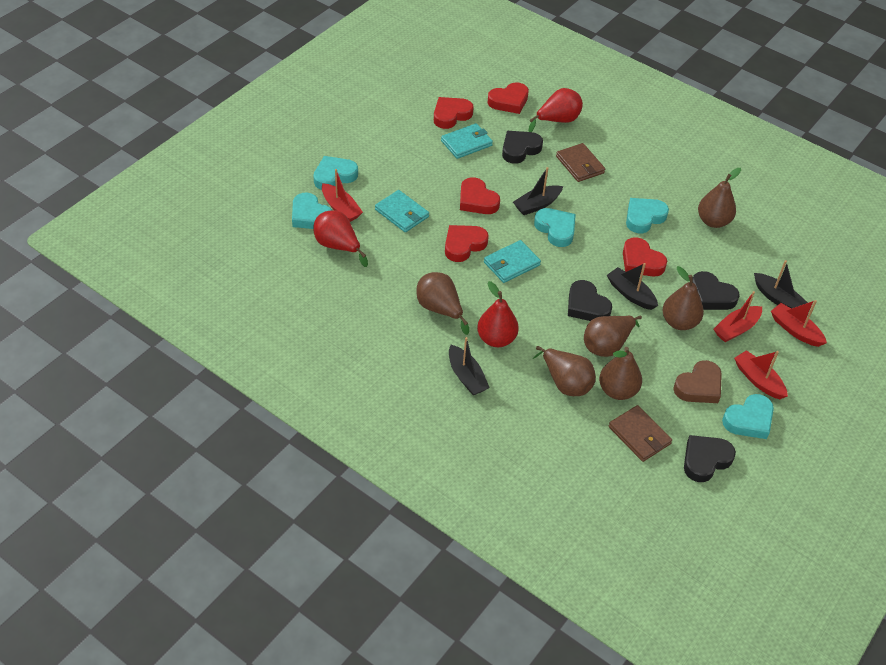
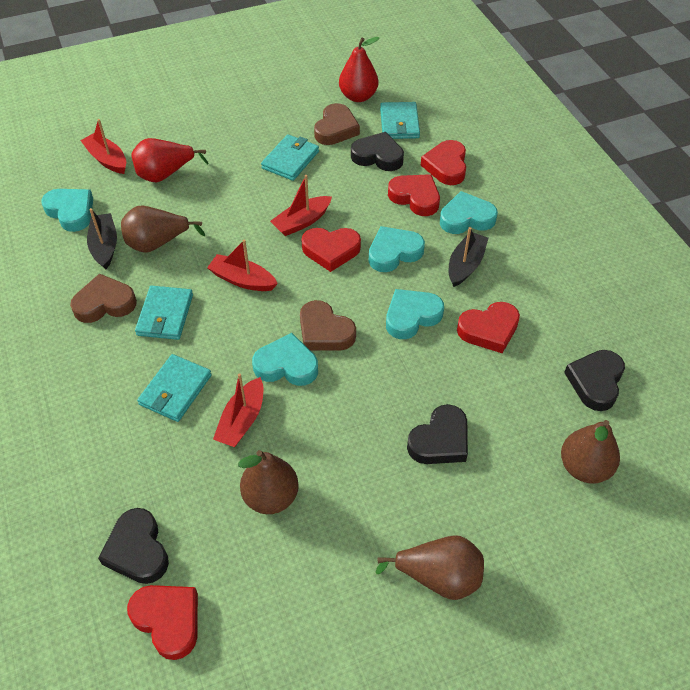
black boat: 4 -> 2
brown heart: 1 -> 3
brown pear: 6 -> 4
brown wallet: 2 -> 0
red pear: 3 -> 2
turquoise wallet: 3 -> 4

